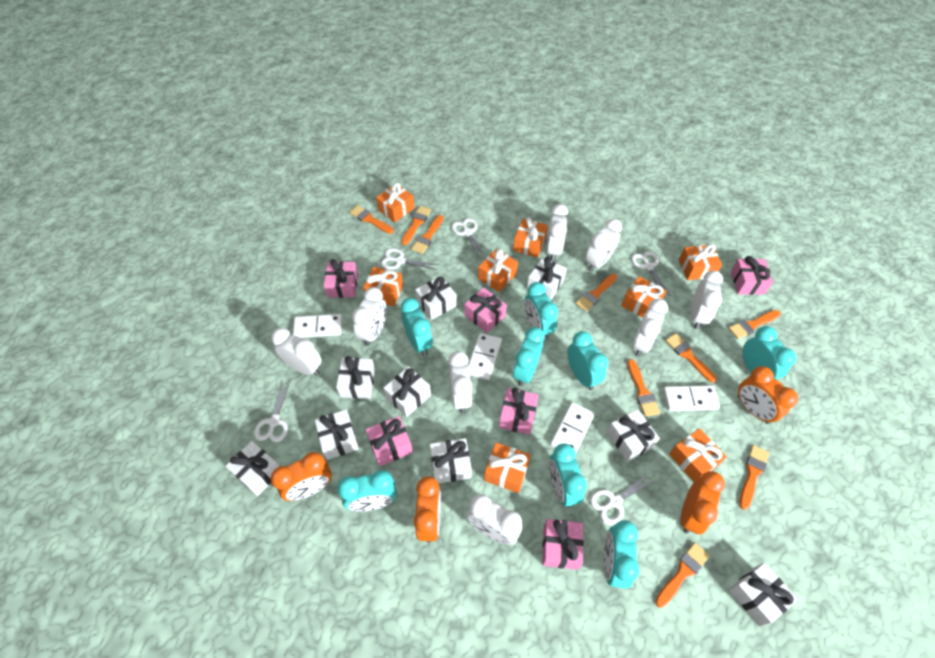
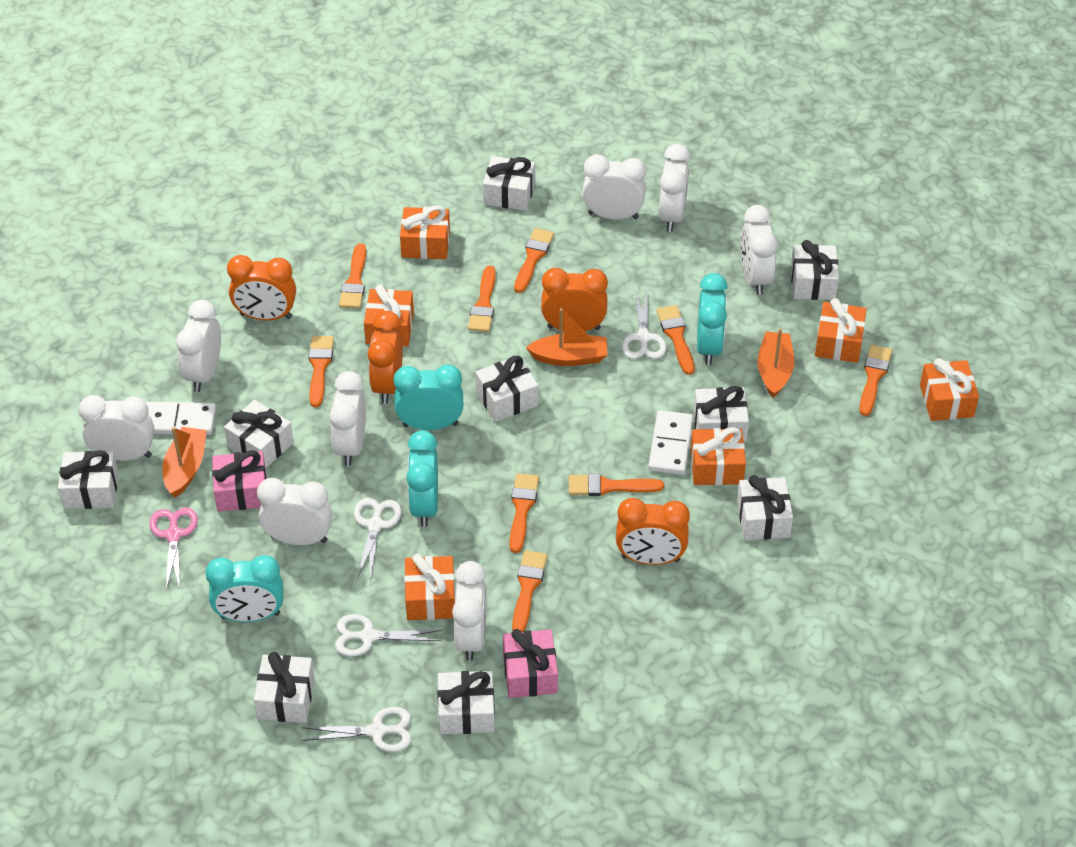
orange boat: 0 -> 3
orange gift: 8 -> 6
pink gift: 6 -> 2
pink scissors: 0 -> 1
turquoise clock: 8 -> 4
white domino: 4 -> 2
white scissors: 5 -> 4

